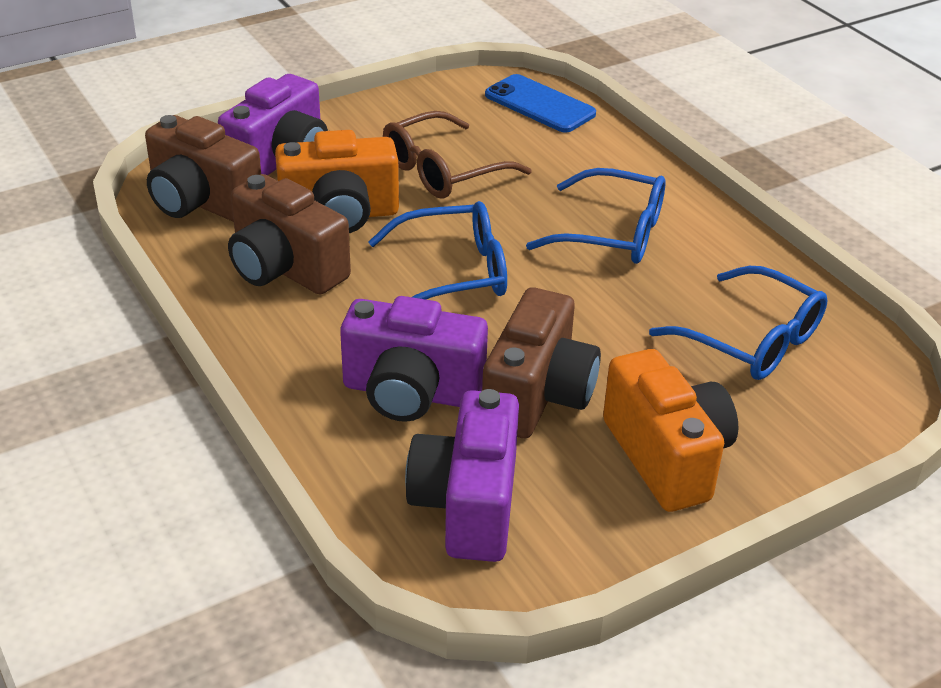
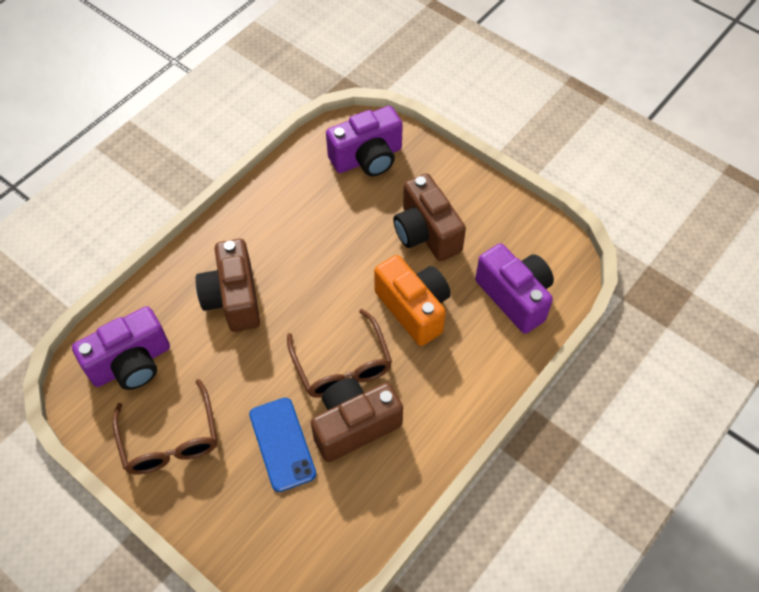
blue glasses: 3 -> 0
brown glasses: 1 -> 2
orange camera: 2 -> 1

